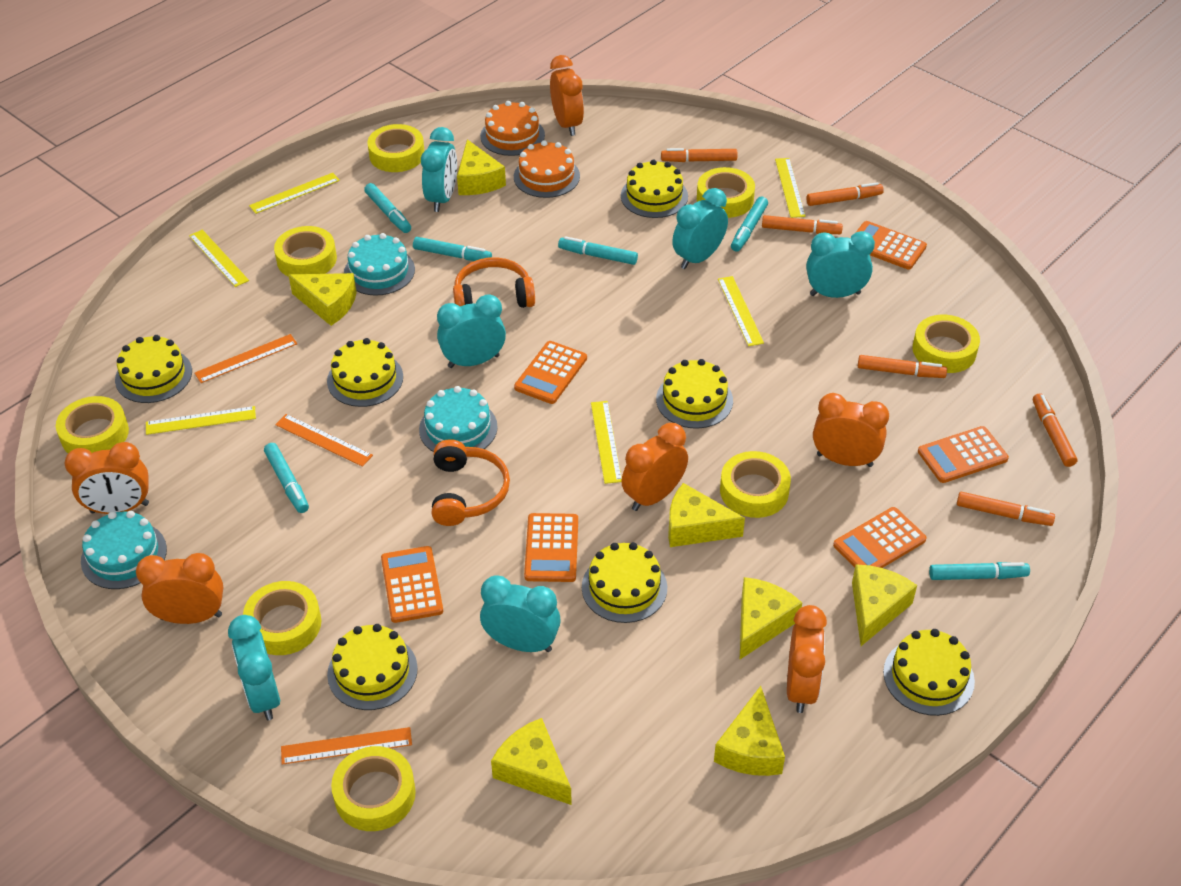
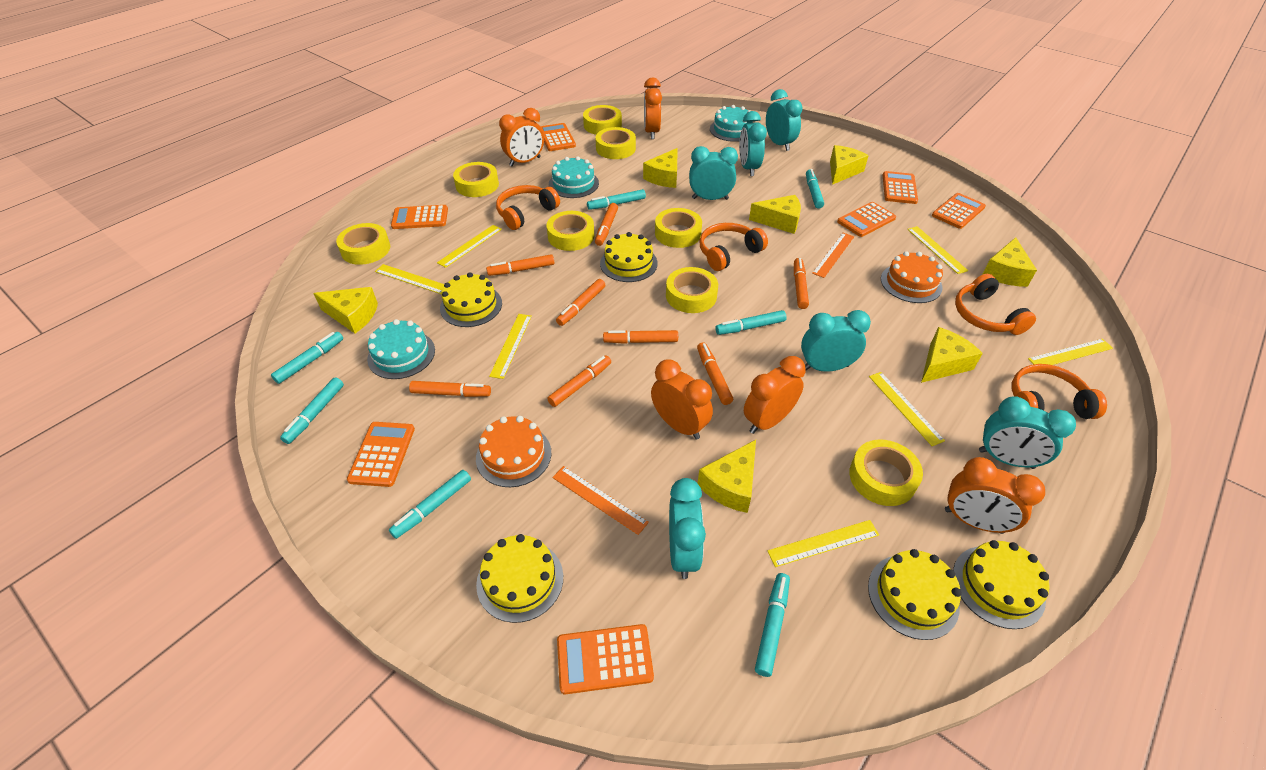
orange calculator: 6 -> 7
orange clock: 6 -> 5
orange headphones: 2 -> 4
orange marker: 6 -> 8
orange ruler: 3 -> 2
turquoise marker: 6 -> 7
yellow cake: 7 -> 5
yellow ruler: 6 -> 7

